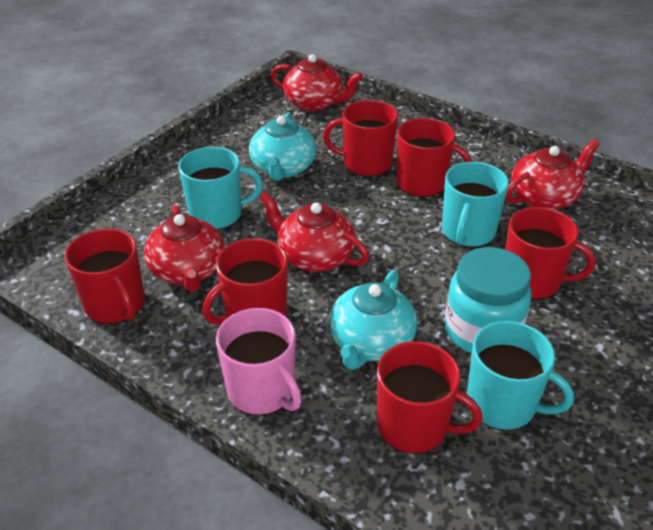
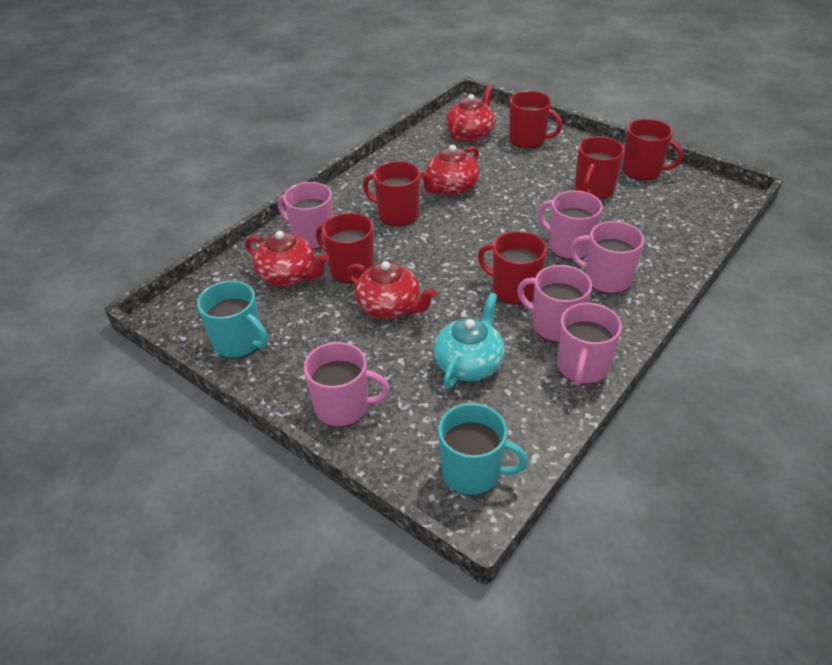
pink mug: 1 -> 6
turquoise jar: 1 -> 0
turquoise mug: 3 -> 2
turquoise teapot: 2 -> 1

